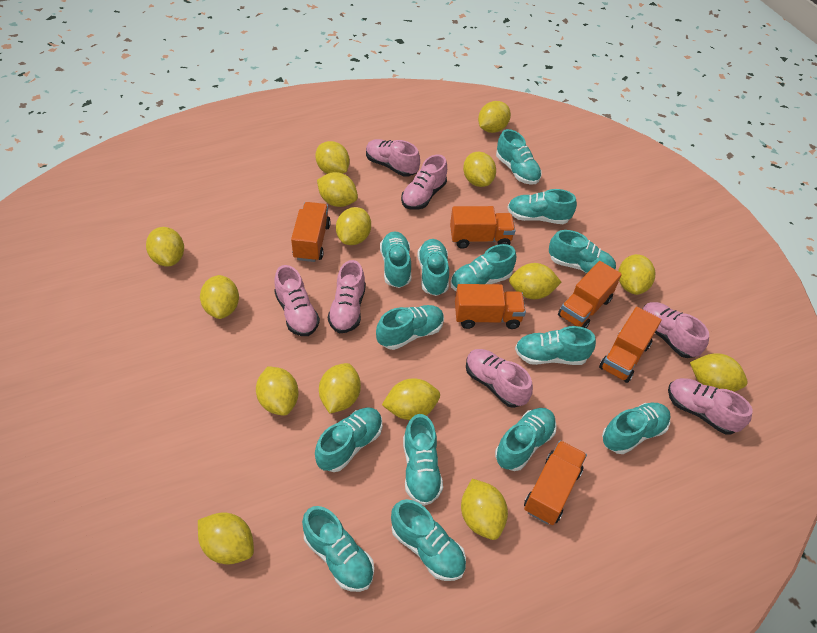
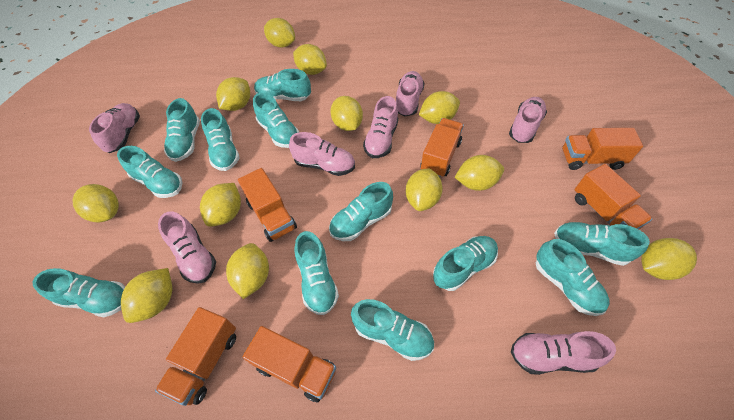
turquoise shoe: 14 -> 12
yellow lemon: 15 -> 12

